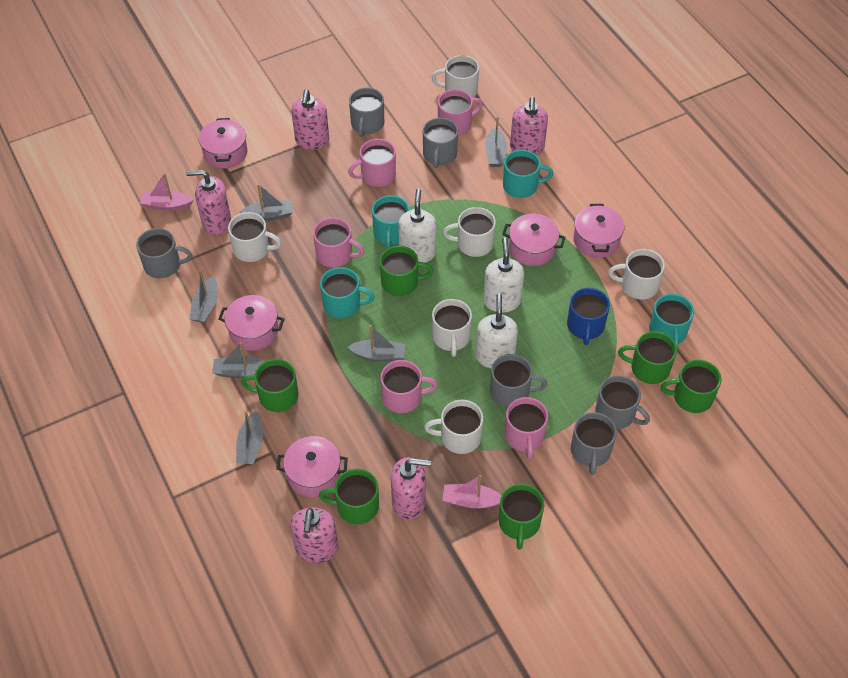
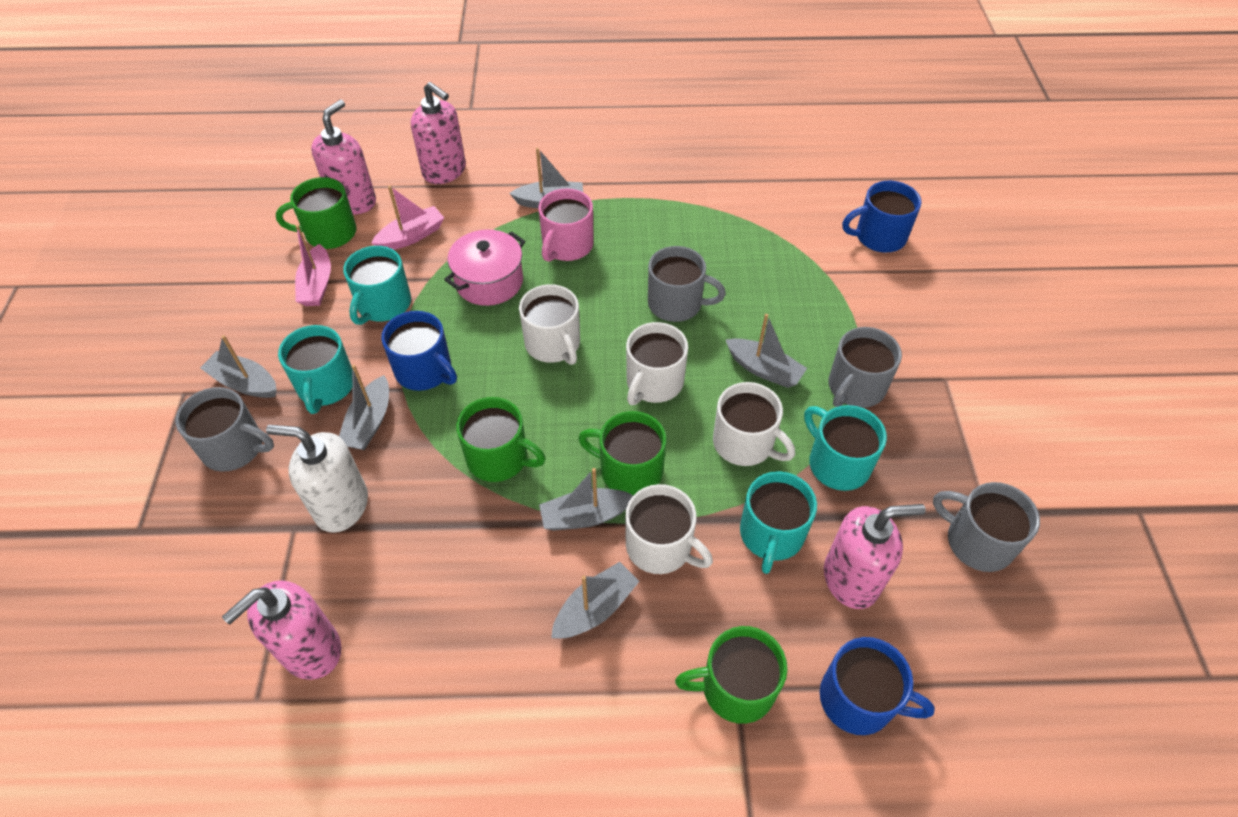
blue mug: 1 -> 3
green mug: 6 -> 4
grey mug: 6 -> 4
pink mug: 5 -> 1
pink pot: 5 -> 1
pink soap dispenser: 5 -> 4
white mug: 6 -> 4
white soap dispenser: 3 -> 1

